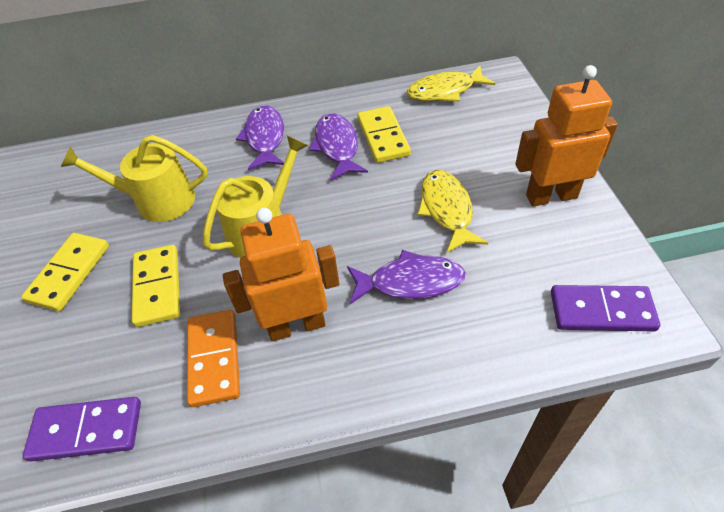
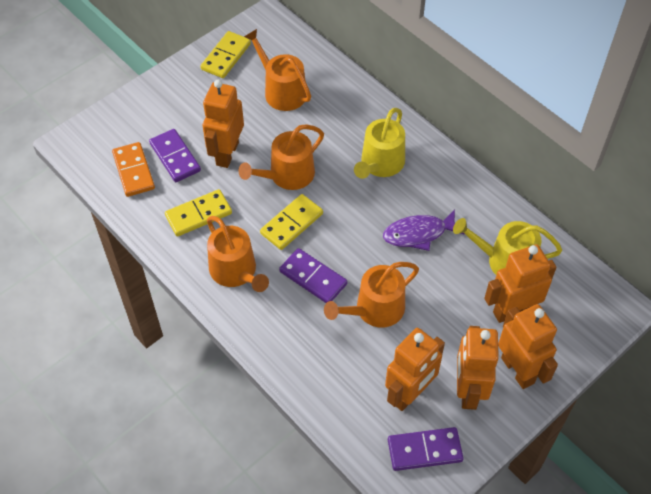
orange robot: 2 -> 5
orange watering can: 0 -> 4
purple domino: 2 -> 3
purple fish: 3 -> 1
yellow fish: 2 -> 0

